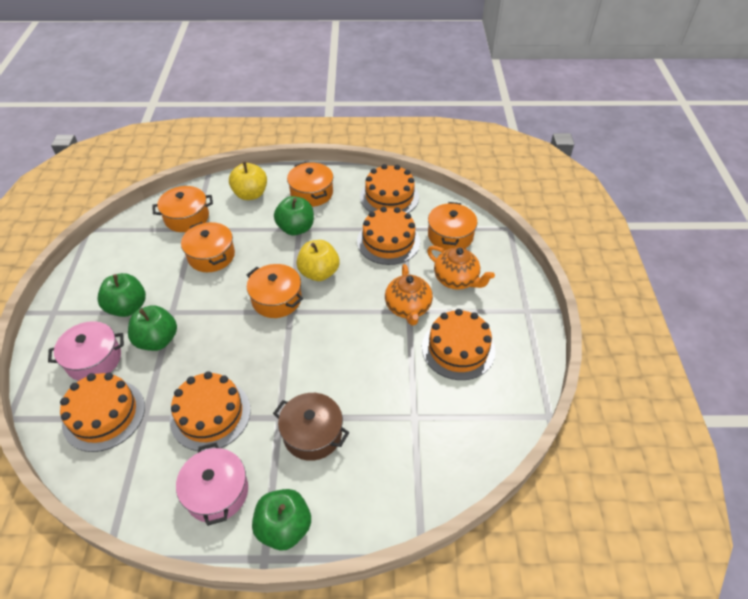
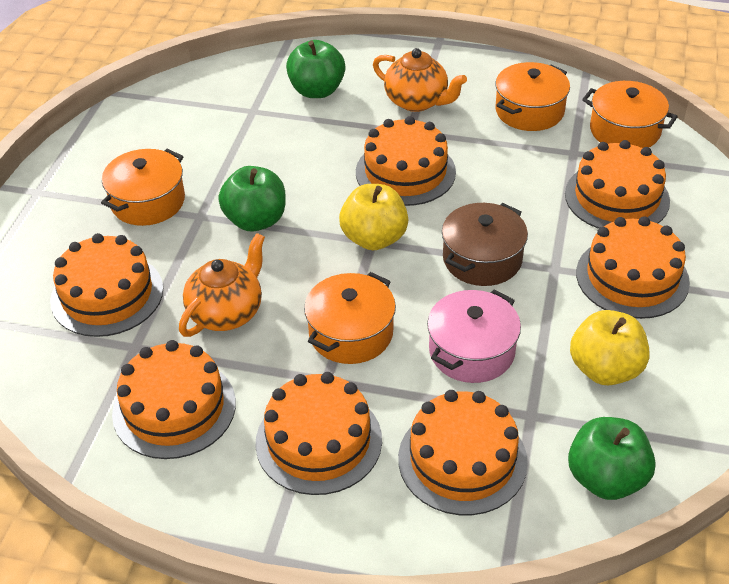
green apple: 4 -> 3
orange cake: 5 -> 7
orange pot: 5 -> 4
pink pot: 2 -> 1

